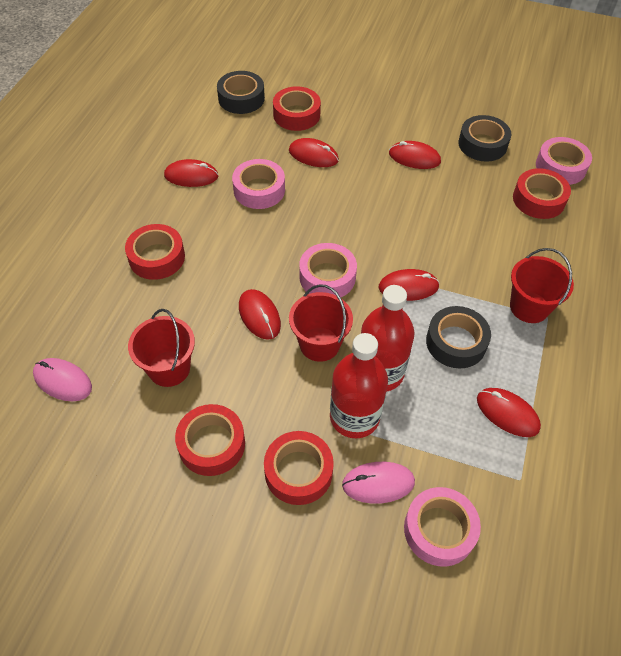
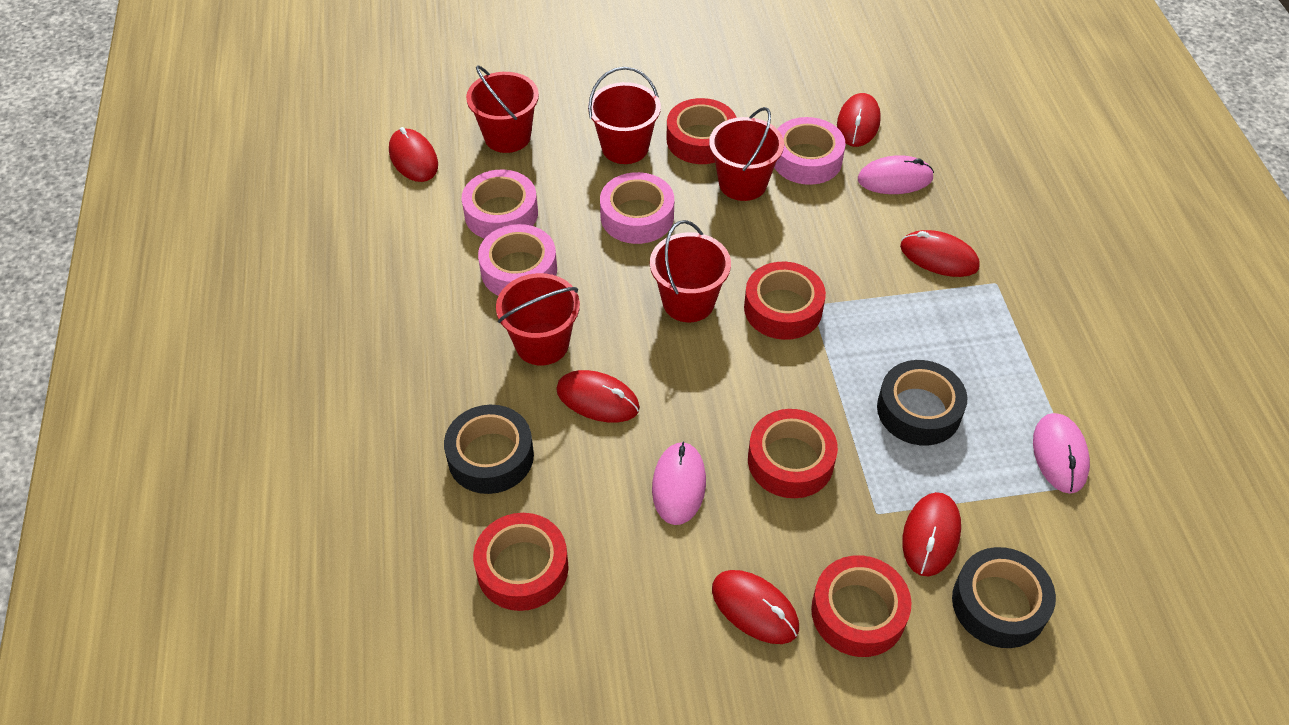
pink mouse: 2 -> 3
red bottle: 2 -> 0
red bucket: 3 -> 5

